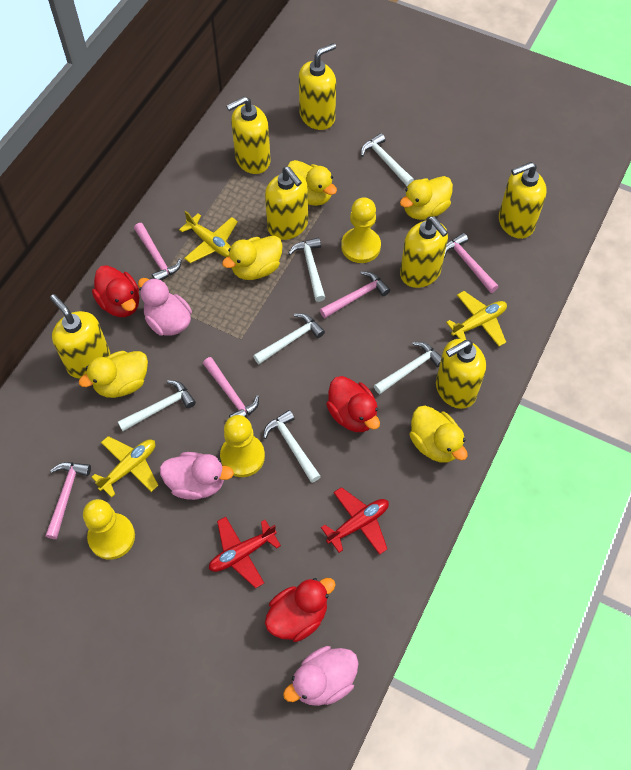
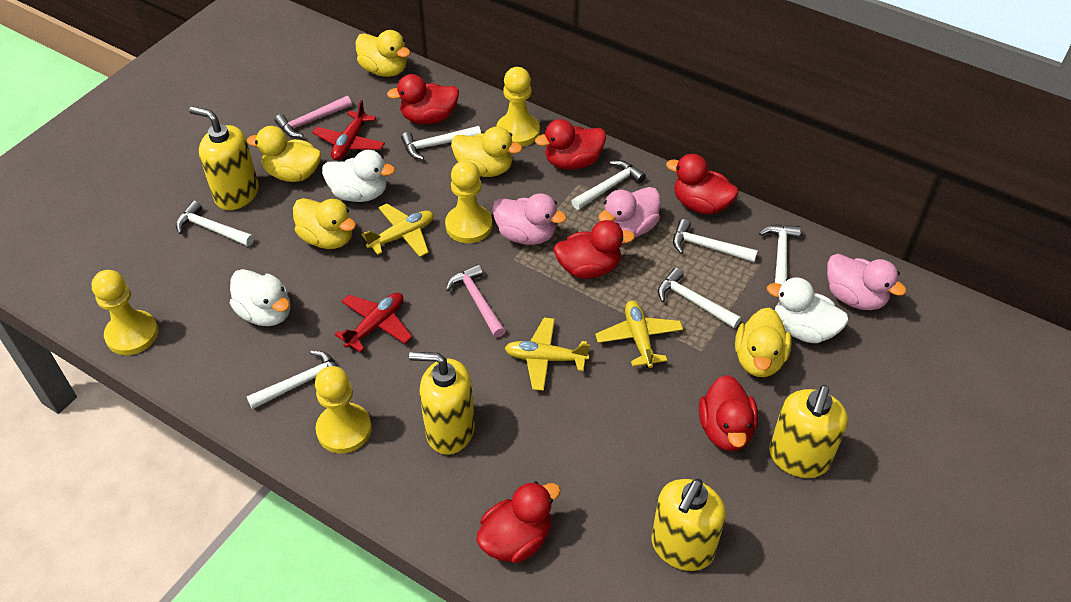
pink hammer: 5 -> 2
red duck: 3 -> 6
white duck: 0 -> 3
white hammer: 6 -> 7
yellow pawn: 3 -> 4
yellow soap dispenser: 7 -> 4

